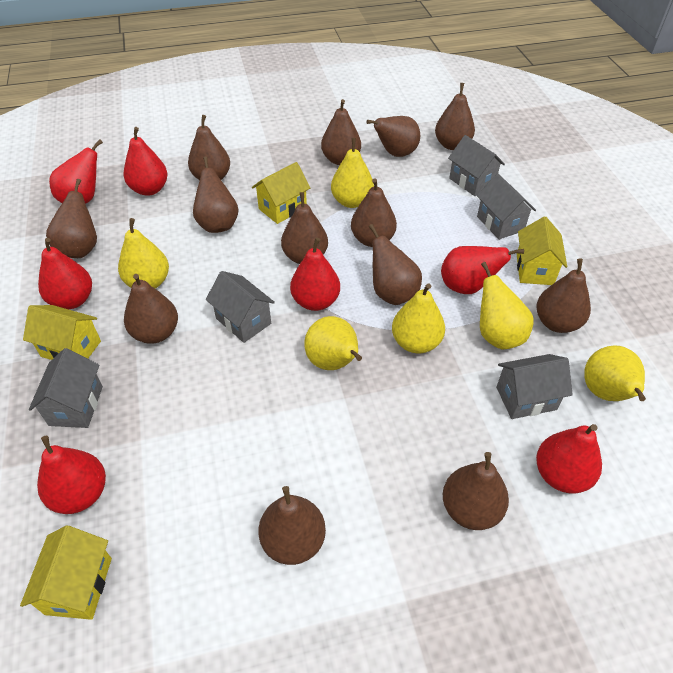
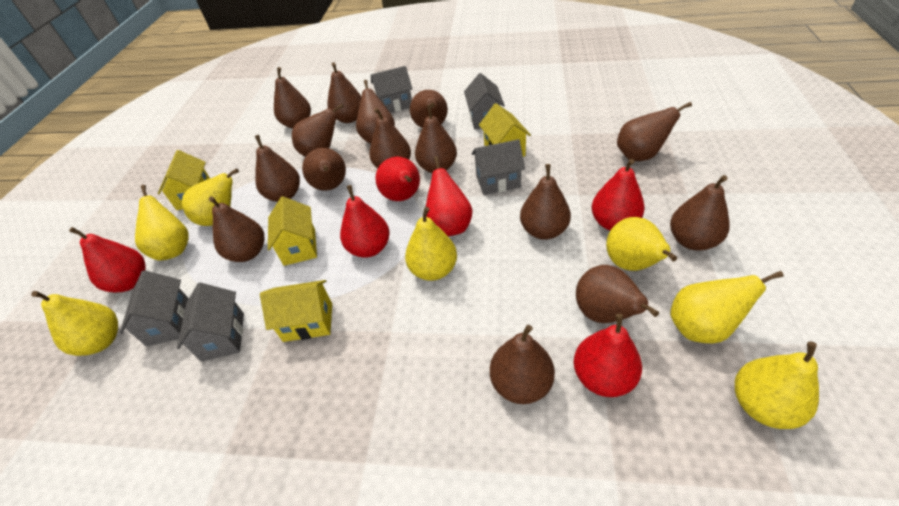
brown pear: 13 -> 15
red pear: 7 -> 6
yellow pear: 6 -> 7

